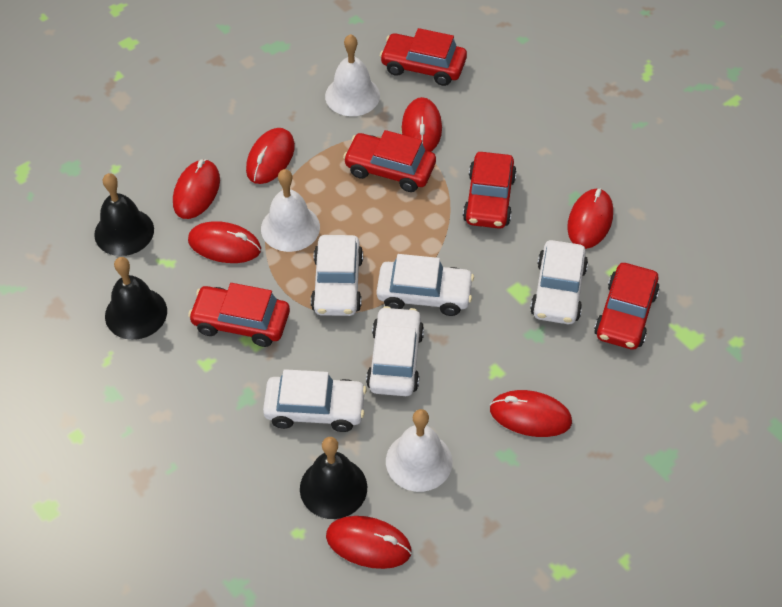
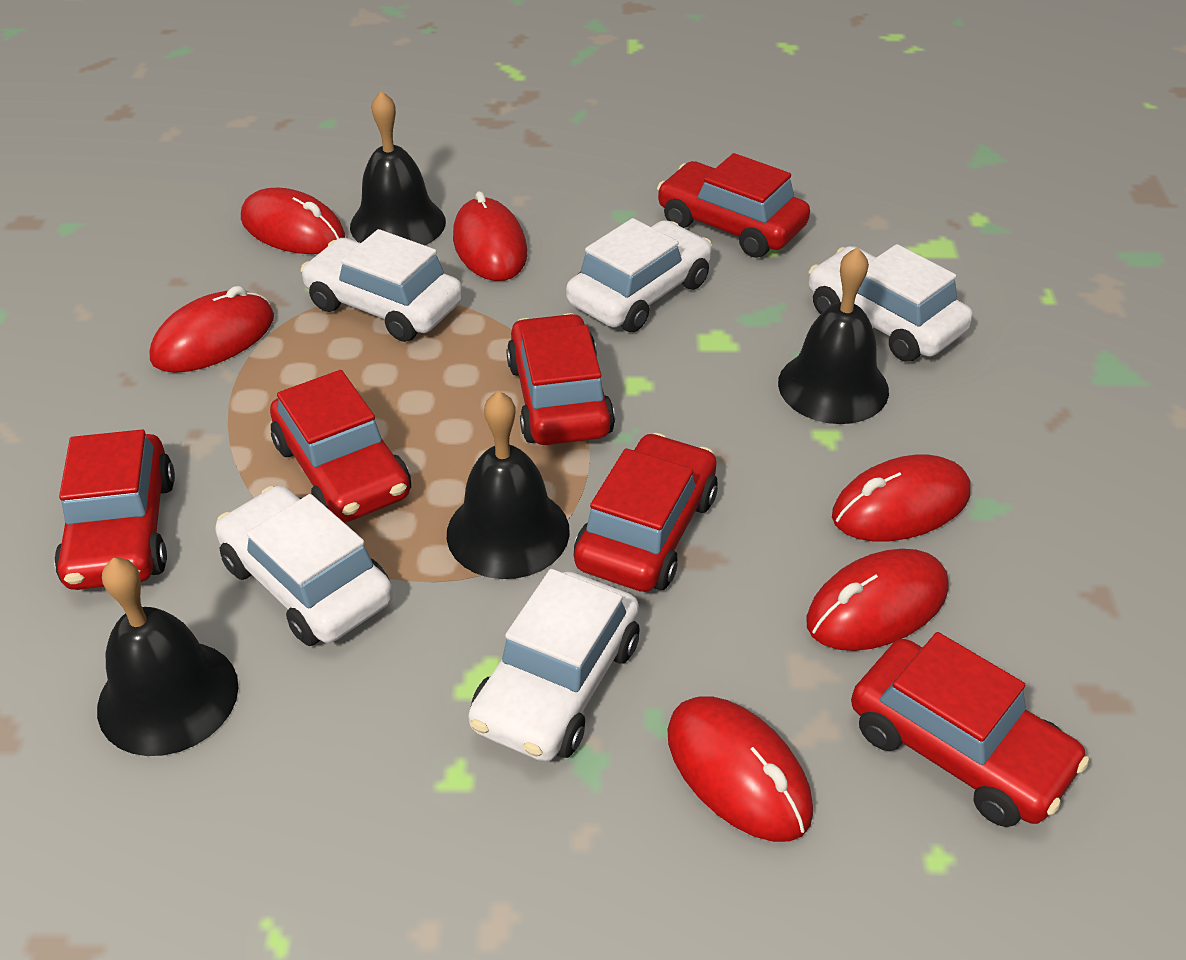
black bell: 3 -> 4
red car: 5 -> 6
red mouse: 7 -> 6
white bell: 3 -> 0

